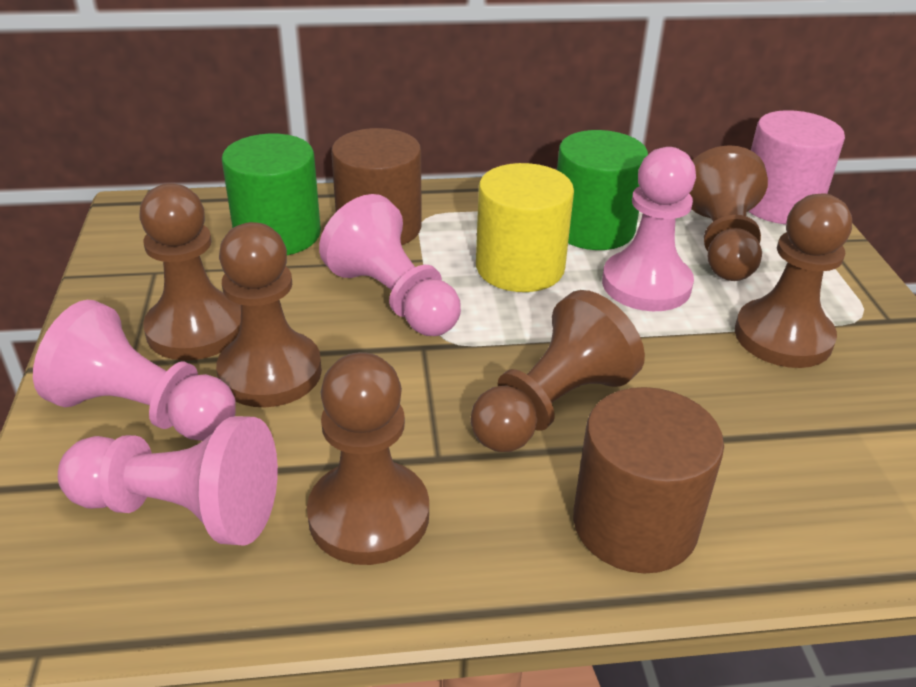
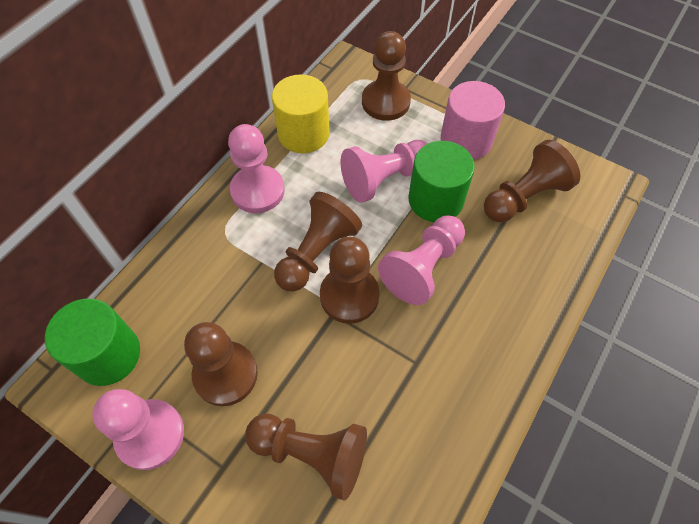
brown cylinder: 2 -> 0

